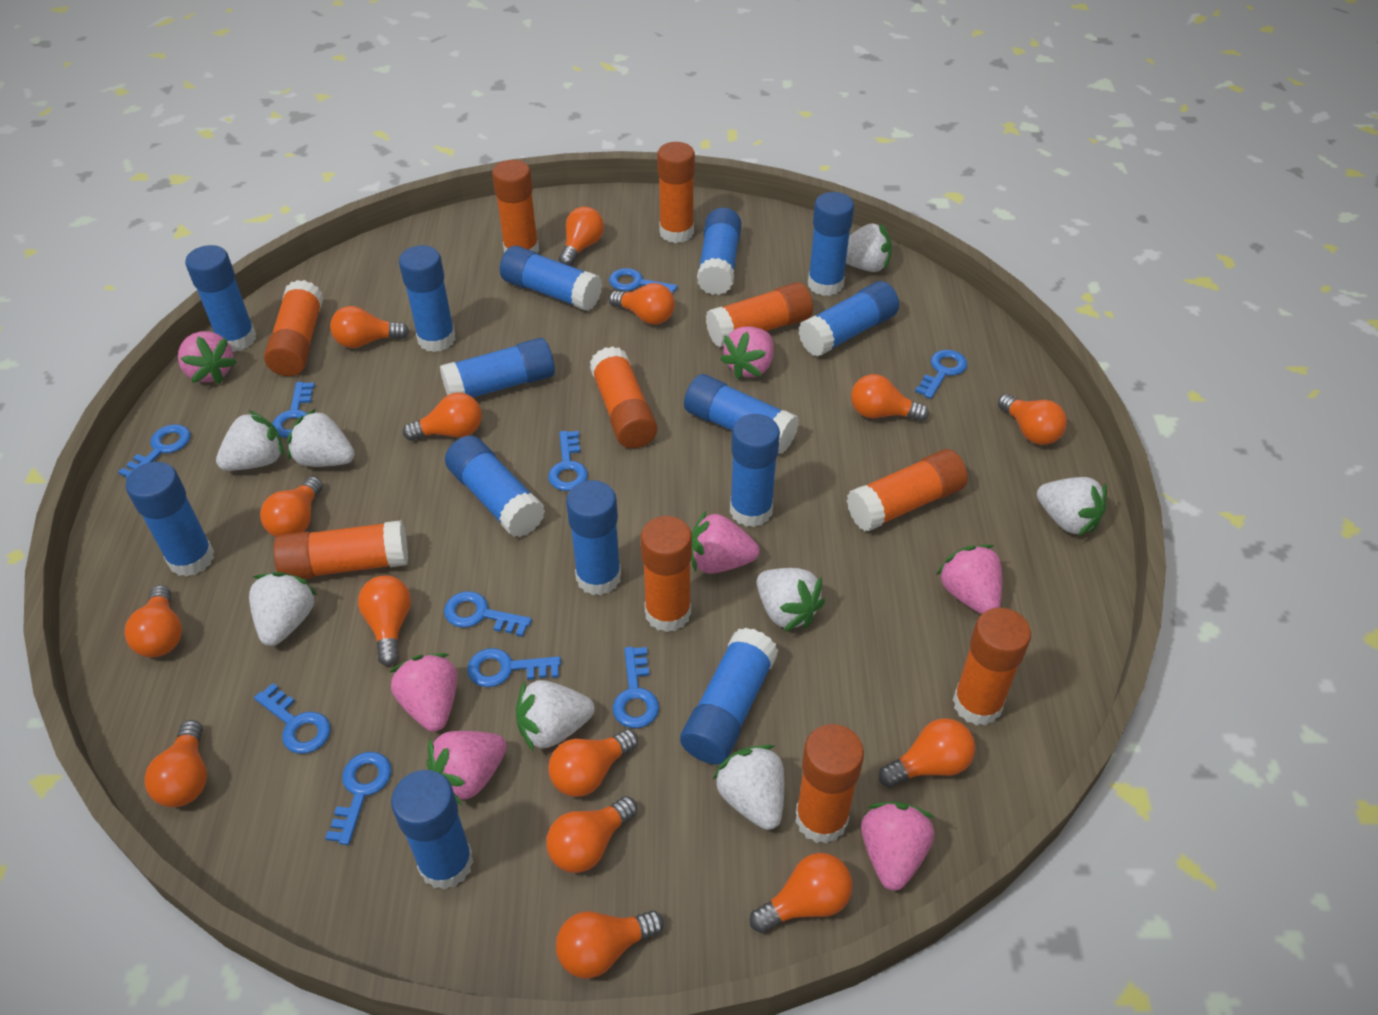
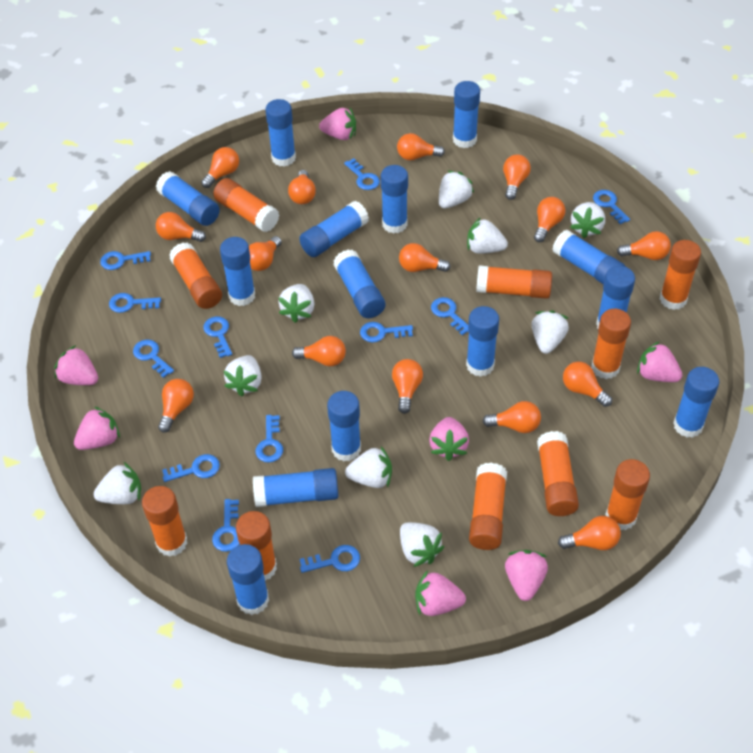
blue key: 10 -> 12
white strawberry: 8 -> 9

